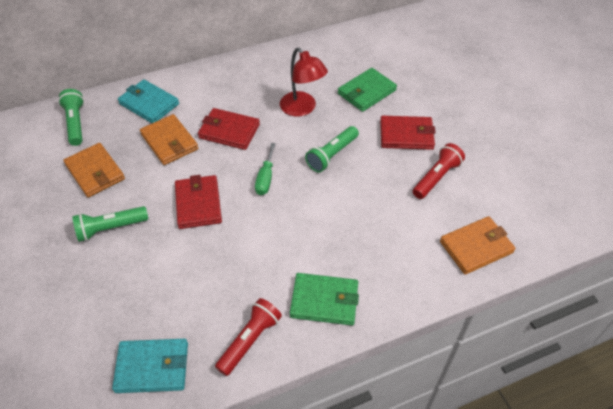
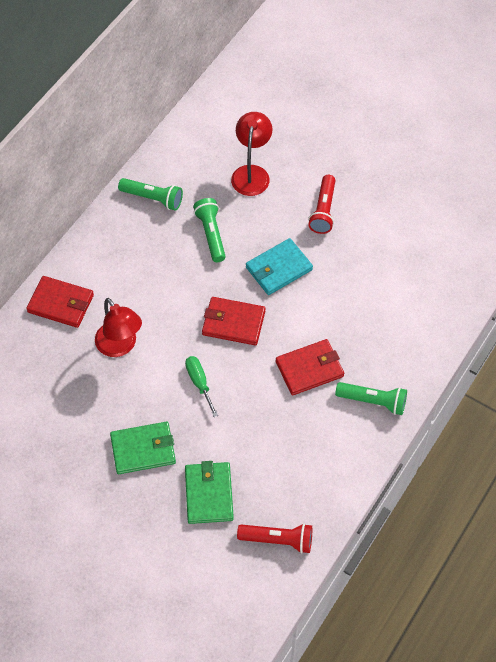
orange wallet: 3 -> 0
red lamp: 1 -> 2
turquoise wallet: 2 -> 1

